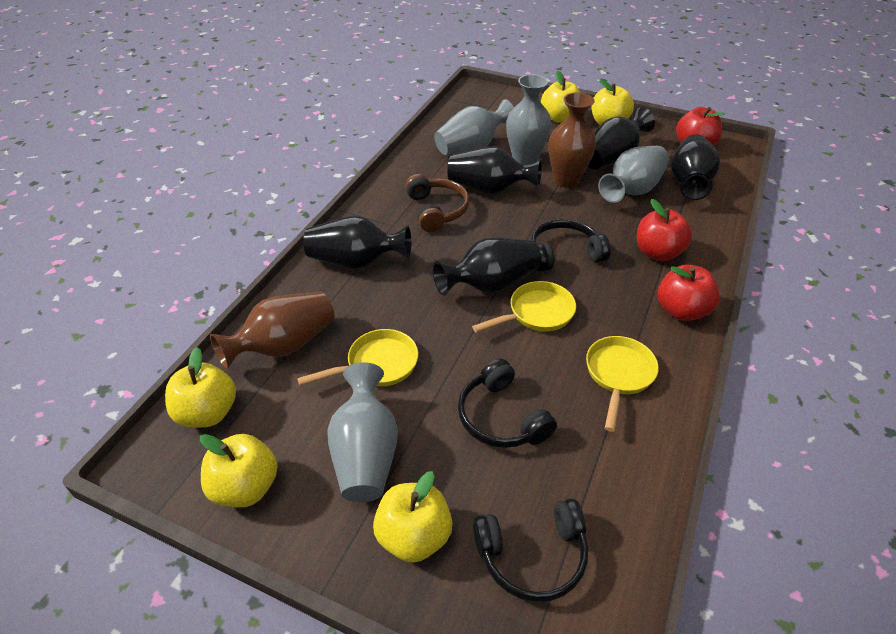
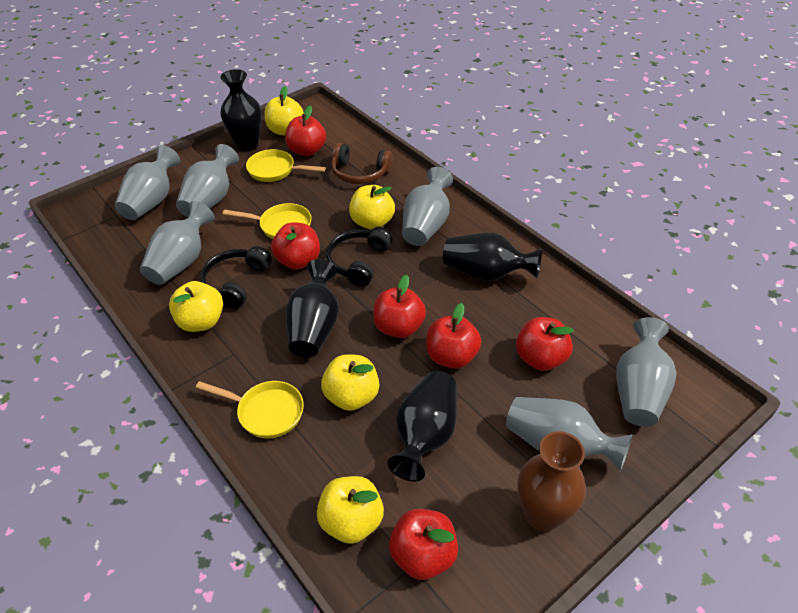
black headphones: 3 -> 2
black vase: 5 -> 4
brown vase: 2 -> 1
grey vase: 4 -> 6
red apple: 3 -> 6

